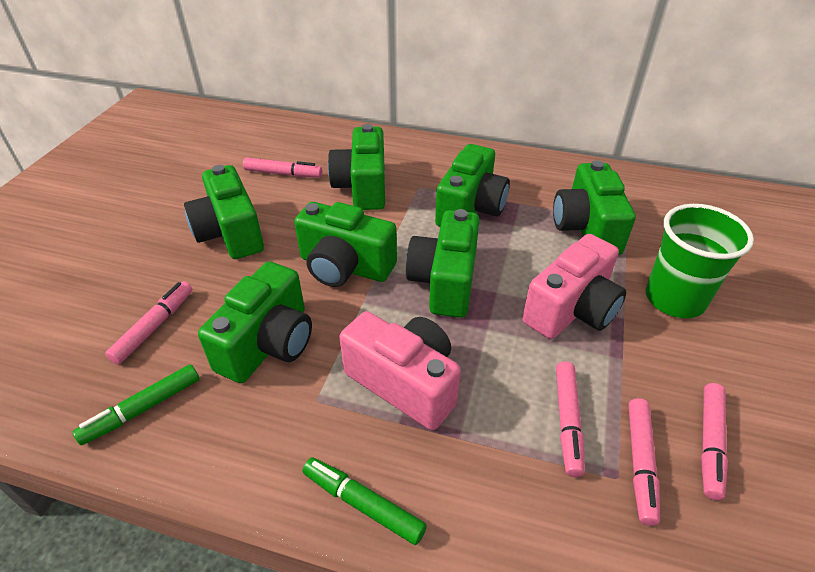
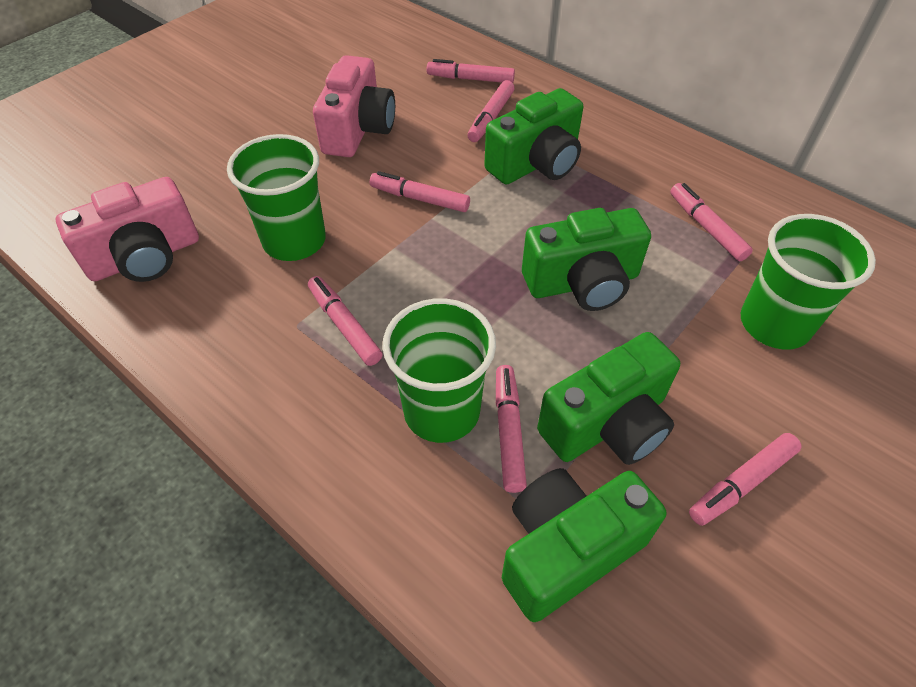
green camera: 7 -> 4
green cup: 1 -> 3
green marker: 2 -> 0
pink marker: 5 -> 7

